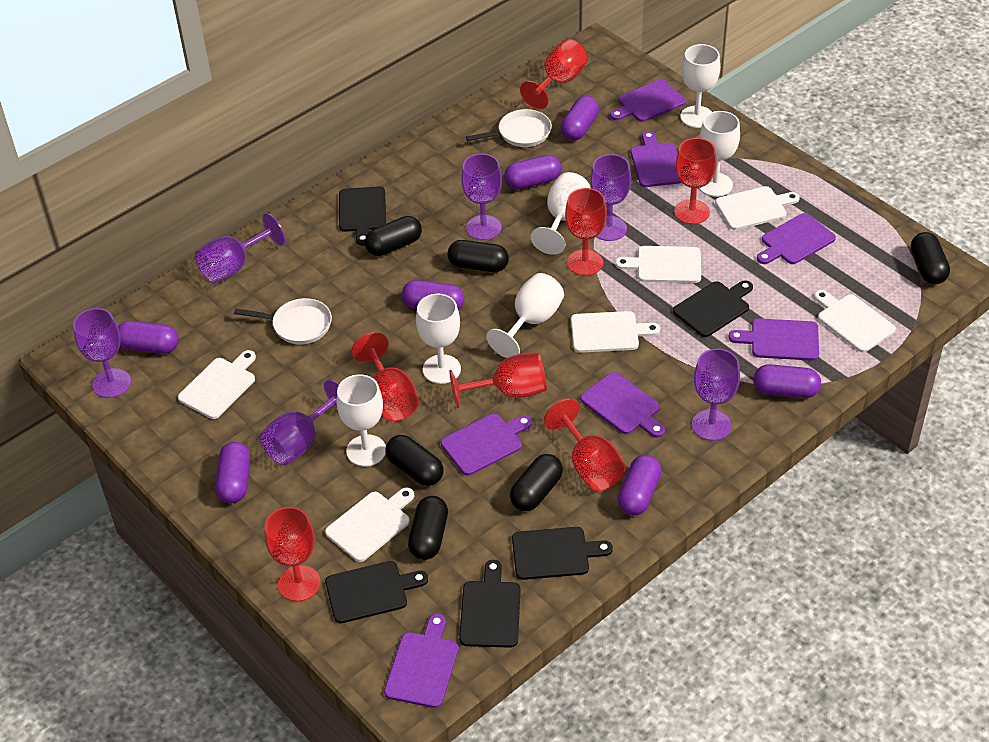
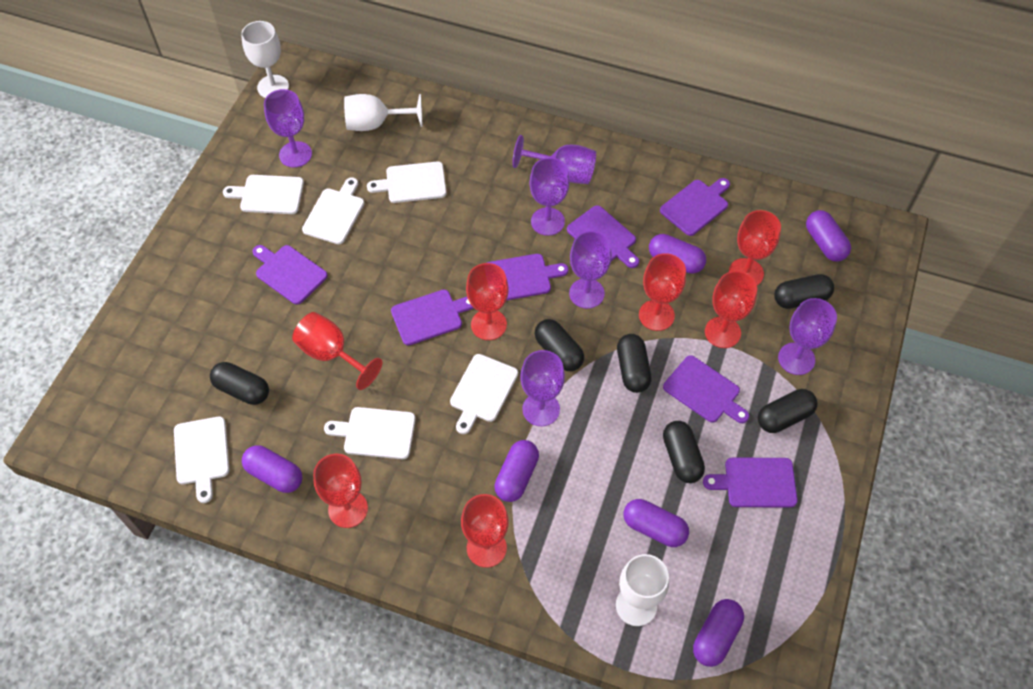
black cutting board: 5 -> 0
purple capsule: 7 -> 6
white goblet: 6 -> 3
white pan: 2 -> 0

